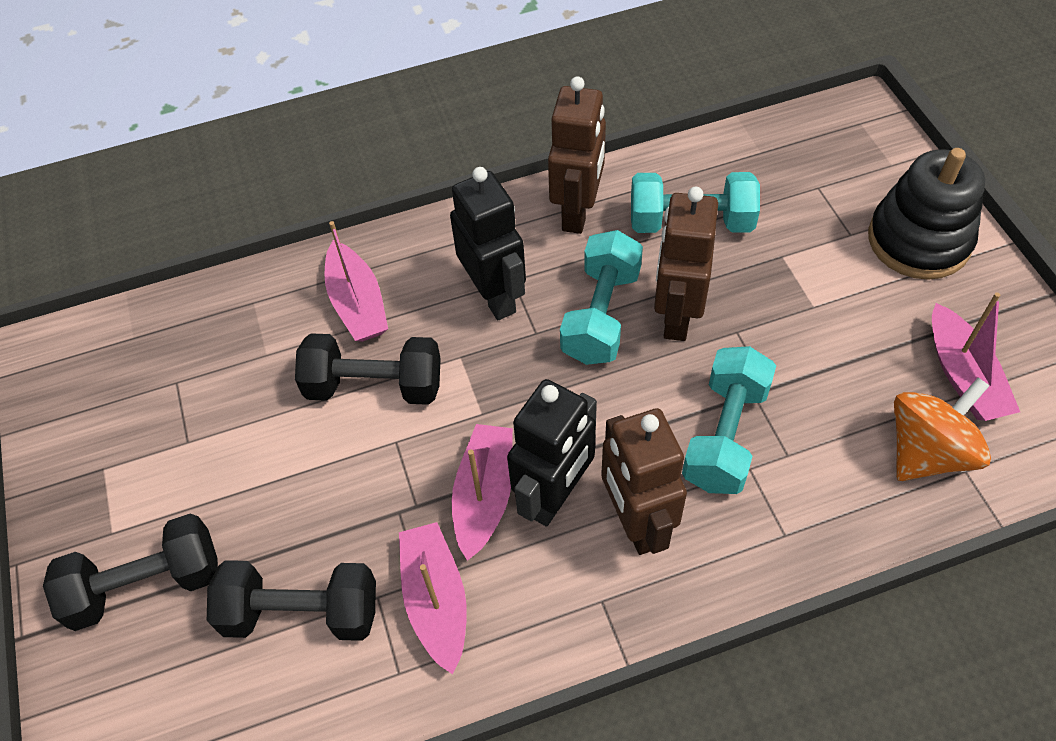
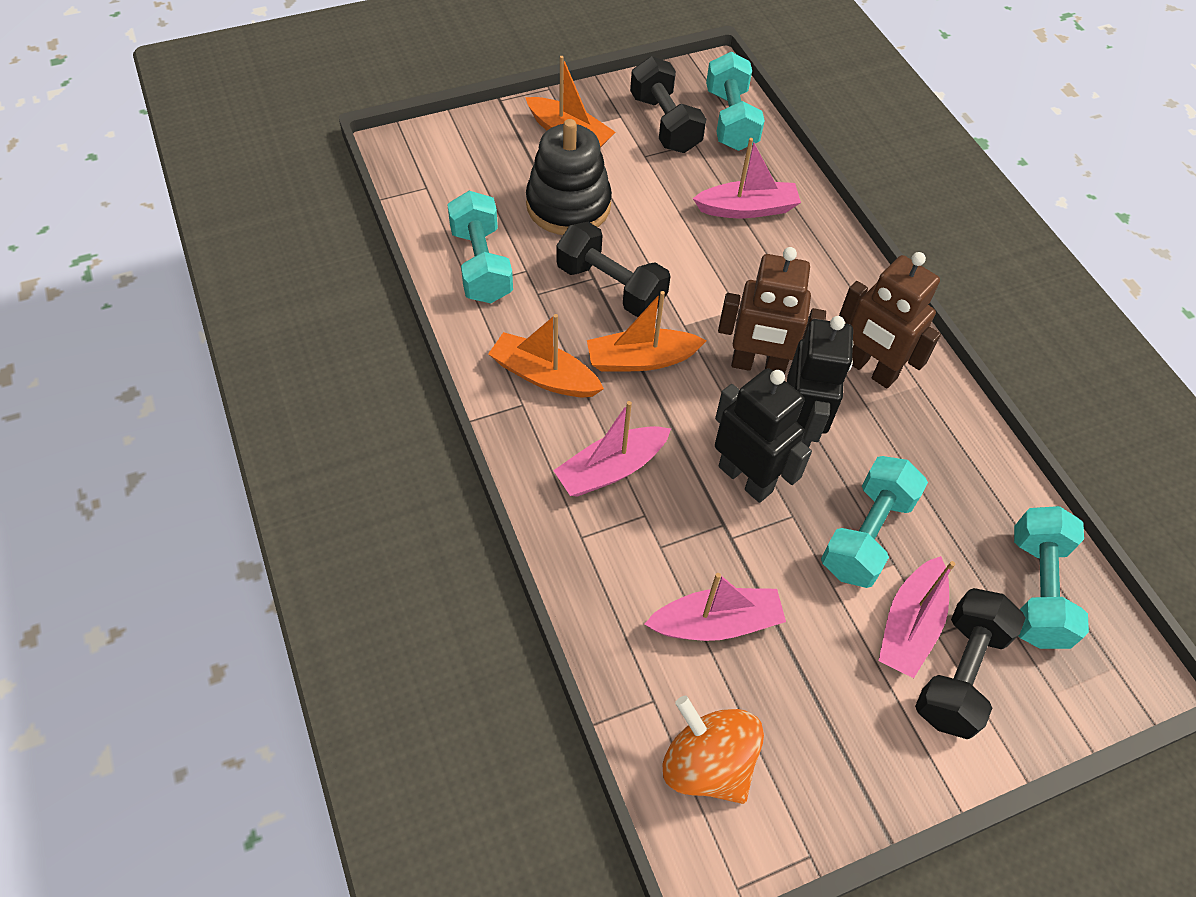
brown robot: 3 -> 2
orange boat: 0 -> 3
turquoise dumbbell: 3 -> 4

